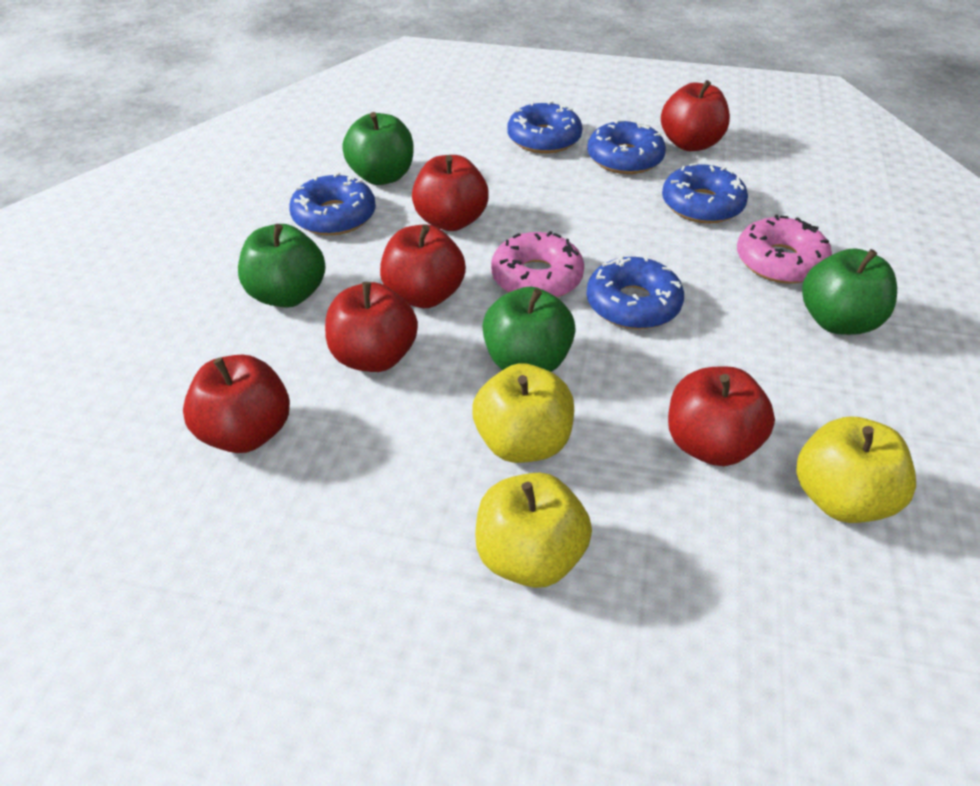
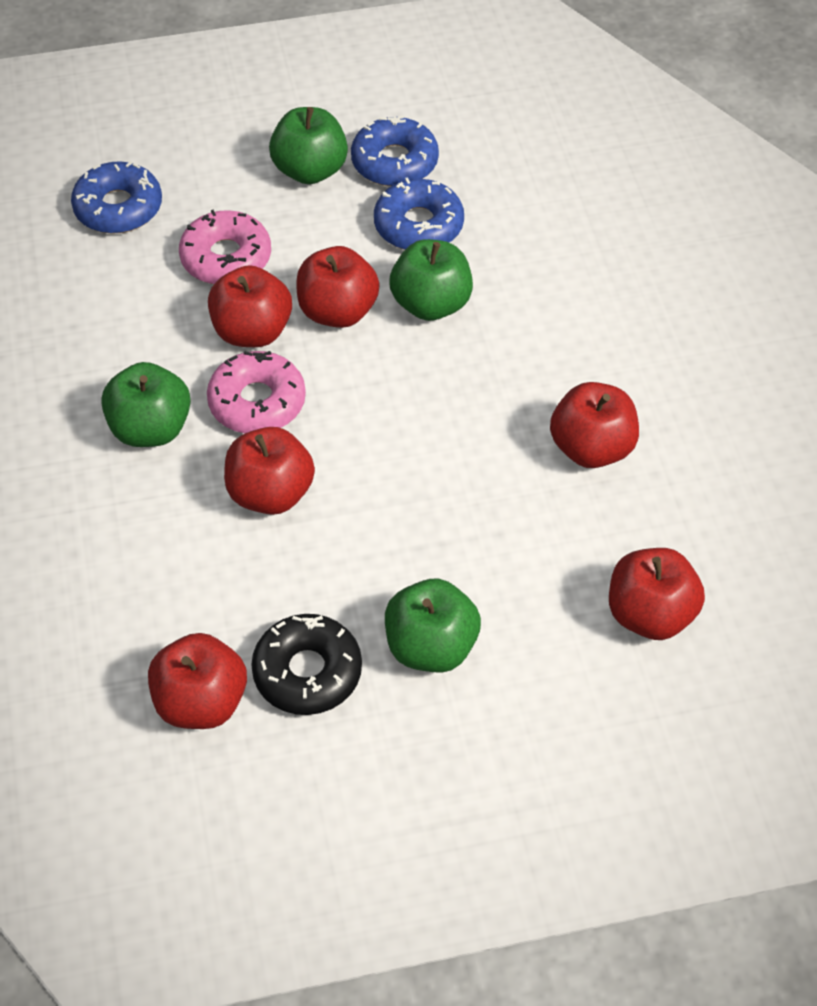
black donut: 0 -> 1
blue donut: 5 -> 3
yellow apple: 3 -> 0

